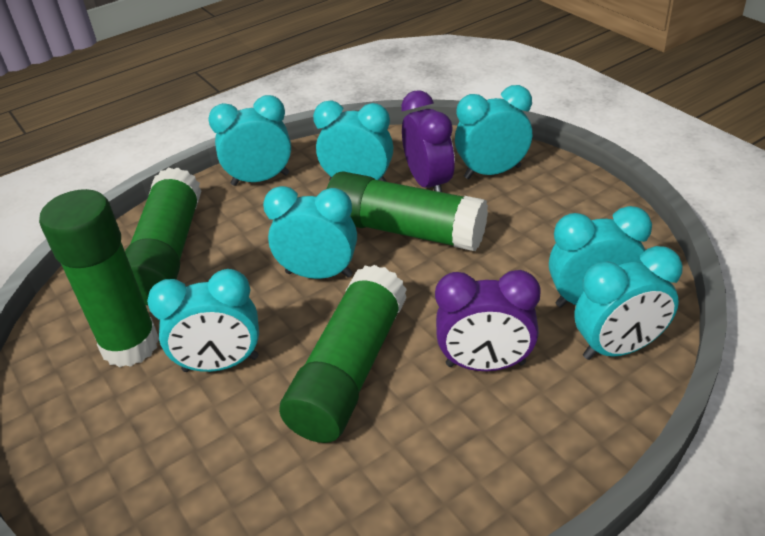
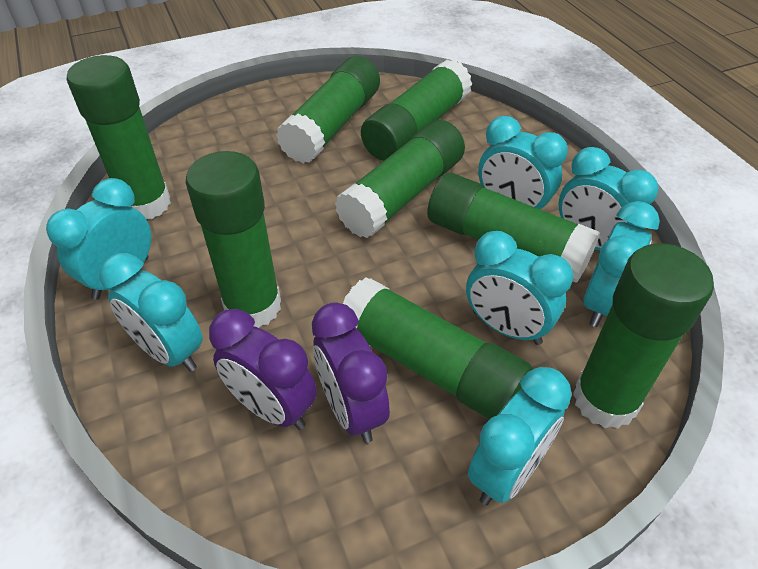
green glue stick: 4 -> 8

